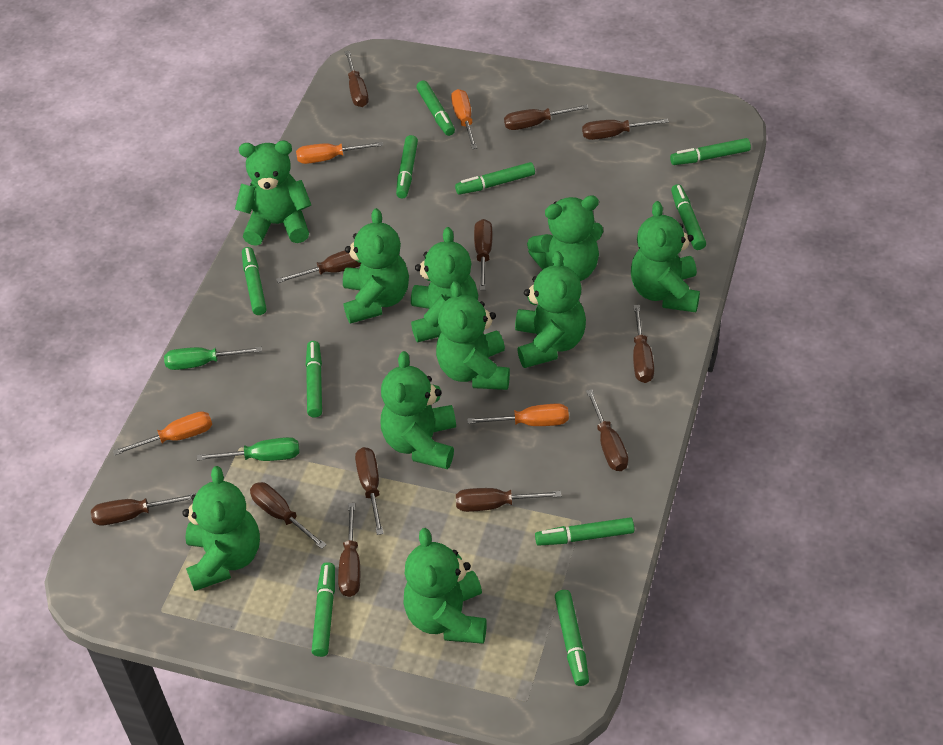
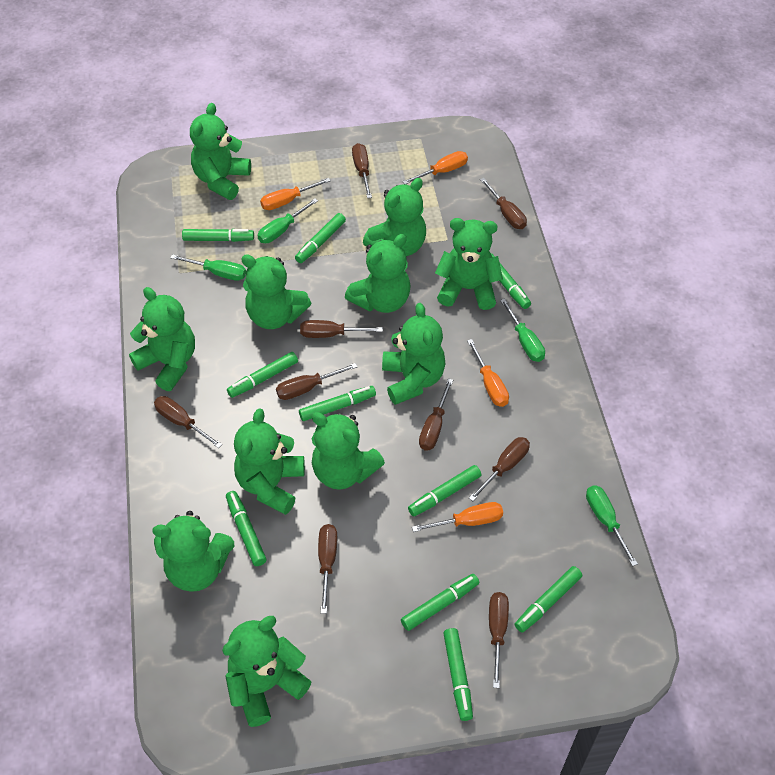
brown screwdriver: 12 -> 9
green screwdriver: 2 -> 4
green teddy bear: 10 -> 11

